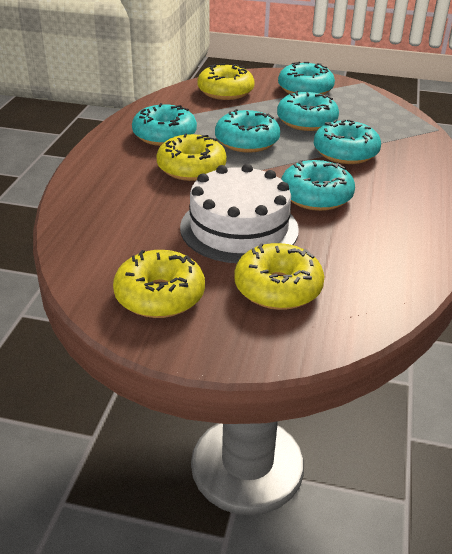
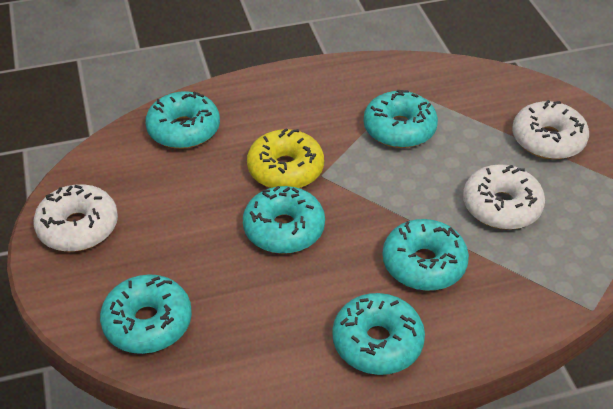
white cake: 1 -> 0
white donut: 0 -> 3
yellow donut: 4 -> 1

